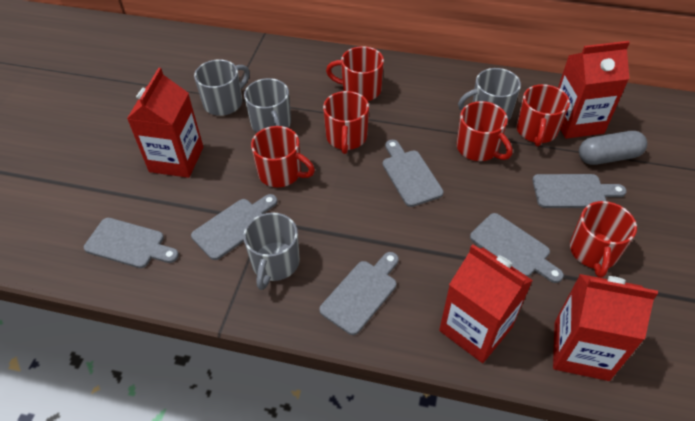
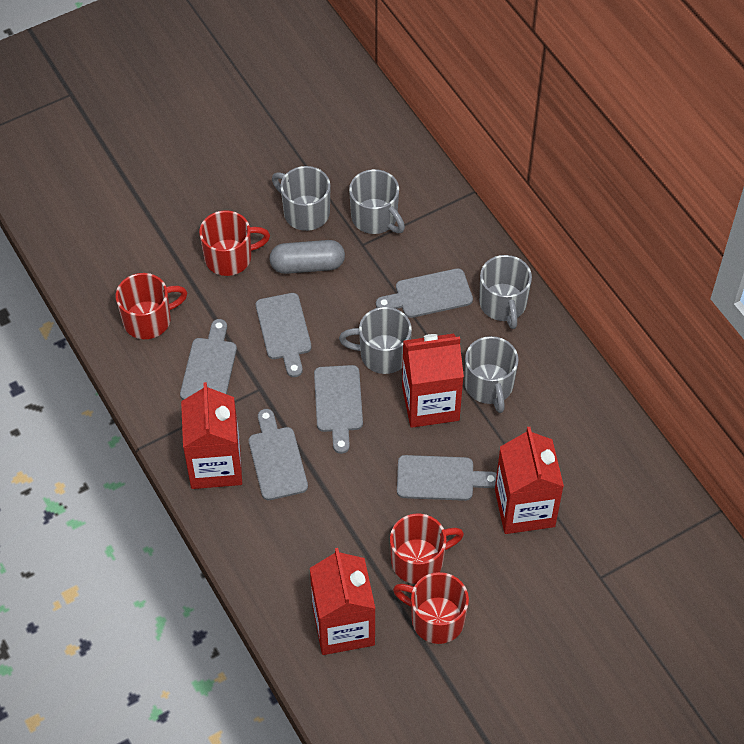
grey mug: 4 -> 5
red mug: 6 -> 4

